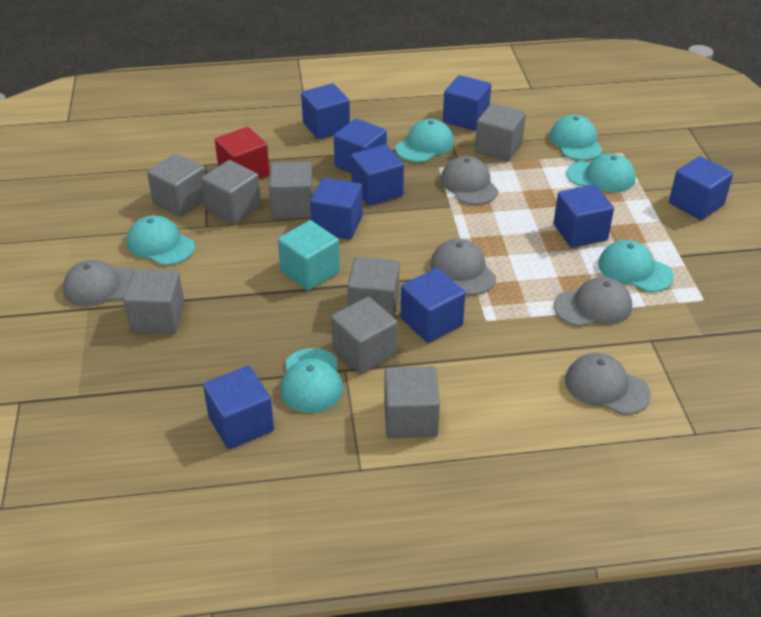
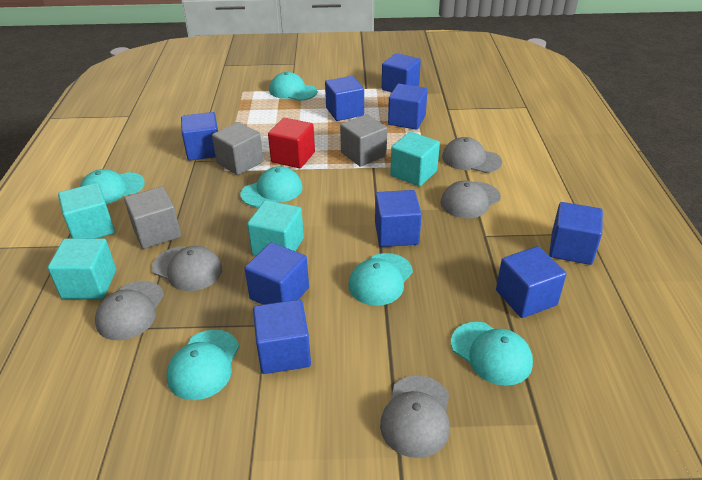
grey cube: 8 -> 3
turquoise cube: 1 -> 4

